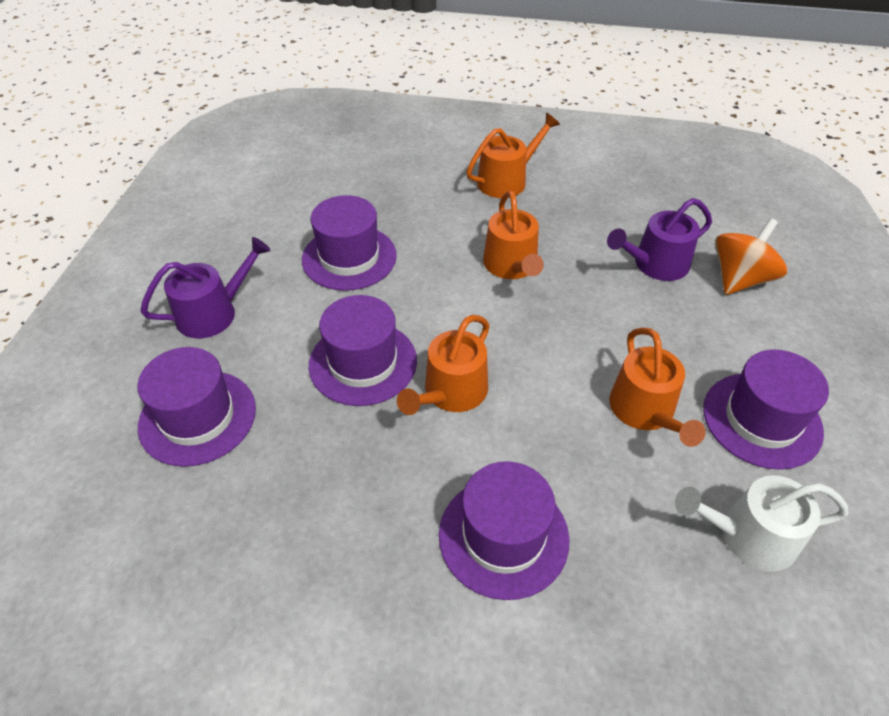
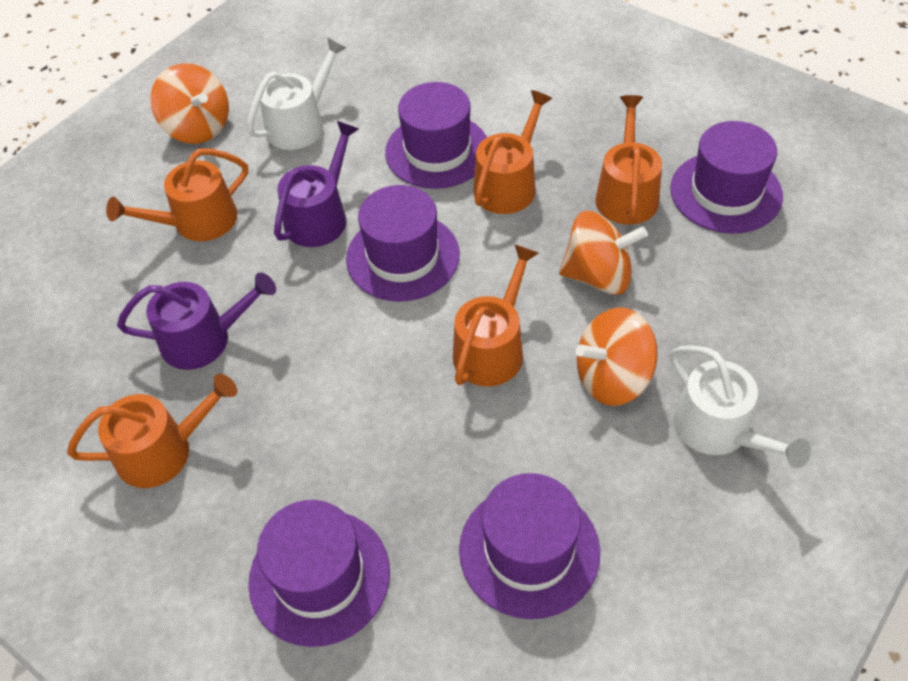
orange spinning top: 1 -> 3
orange watering can: 4 -> 5
white watering can: 1 -> 2

